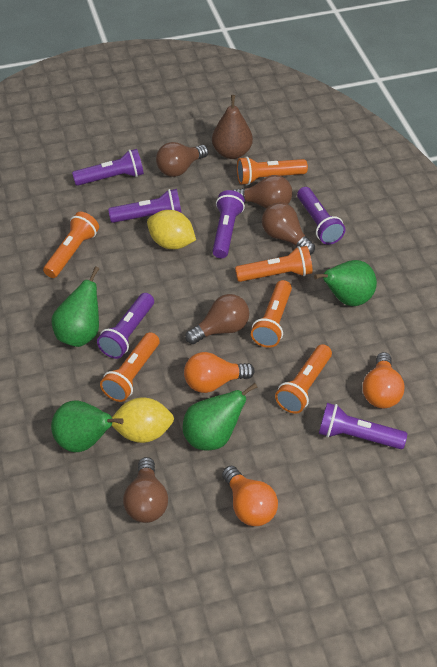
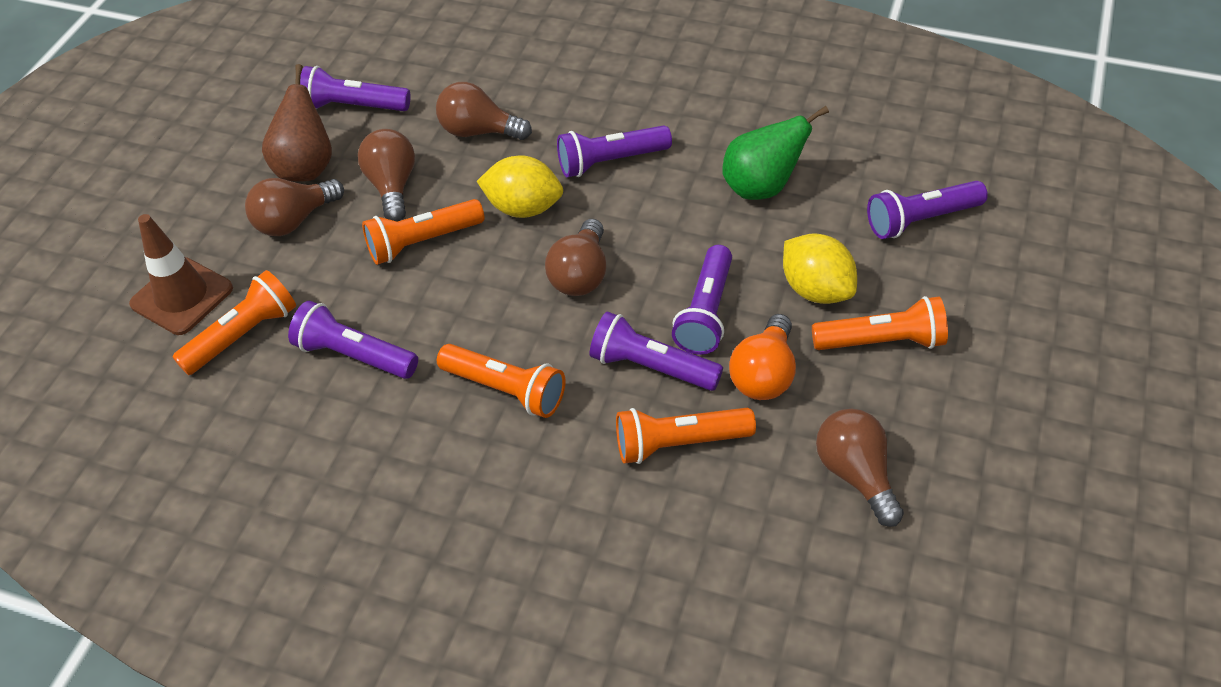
brown traffic cone: 0 -> 1
green pear: 4 -> 1
orange flashlight: 6 -> 5
orange light bulb: 3 -> 1

